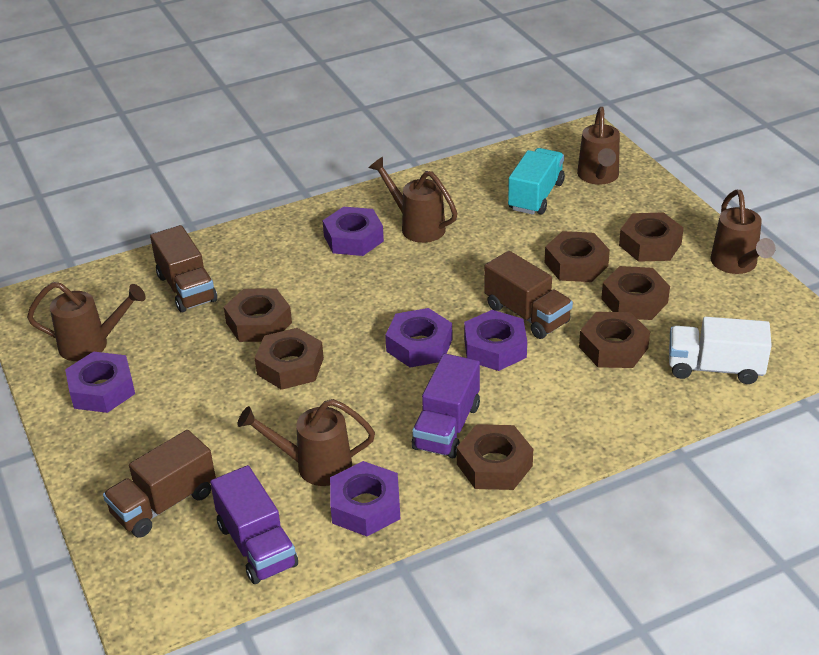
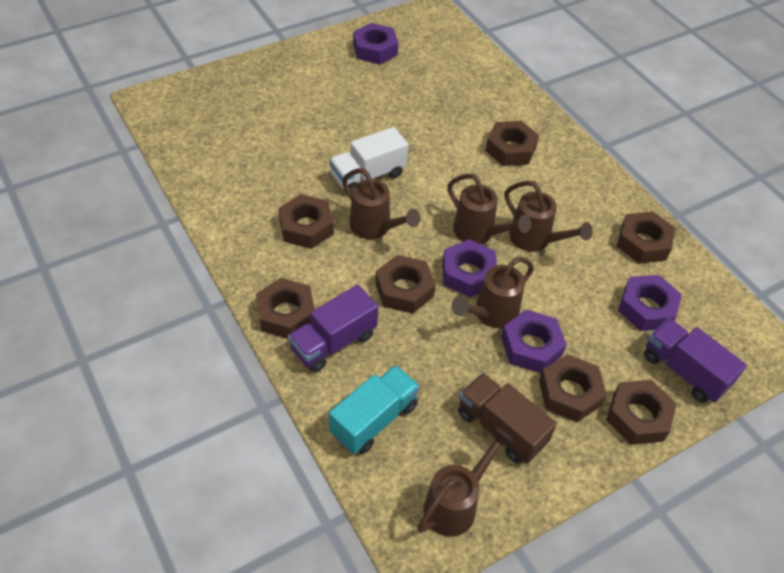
brown truck: 3 -> 1
purple nut: 5 -> 4

